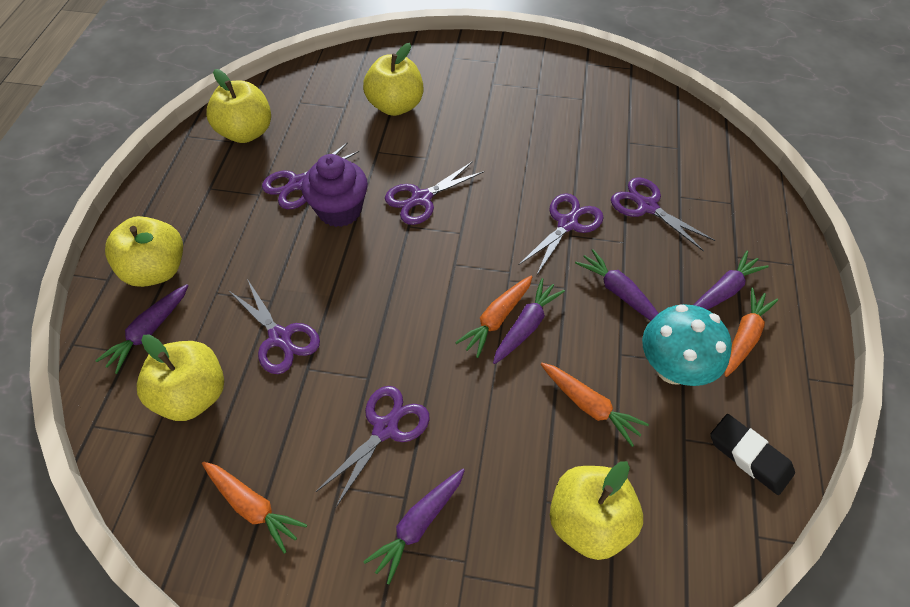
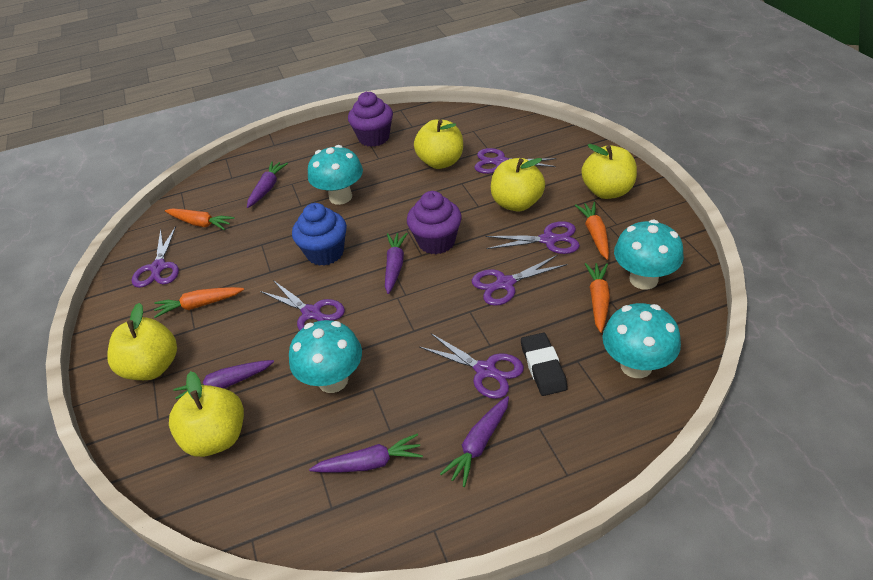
blue cupcake: 0 -> 1
purple cupcake: 1 -> 2
turquoise mushroom: 1 -> 4

